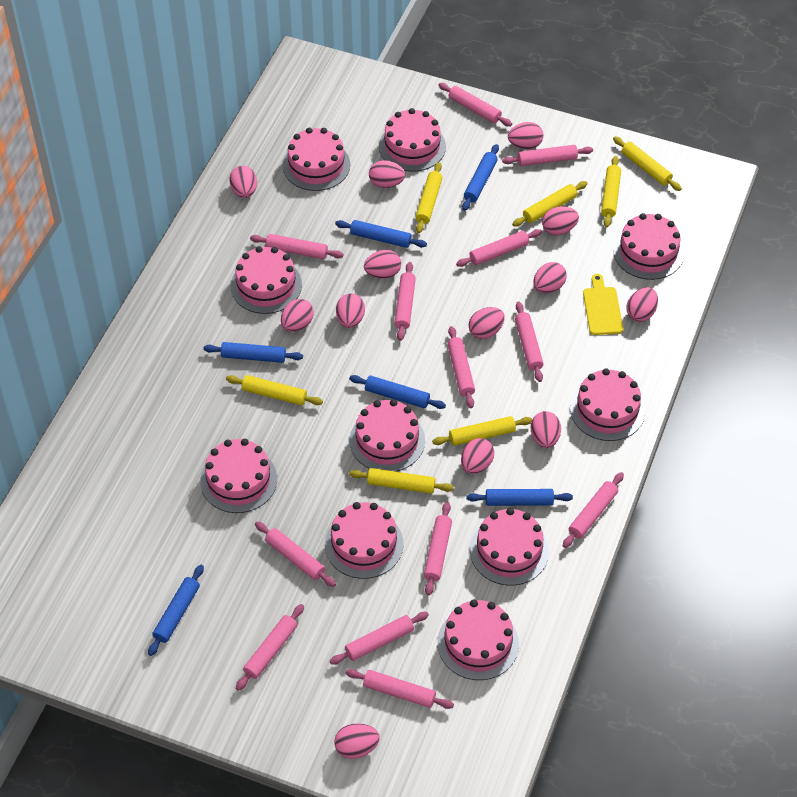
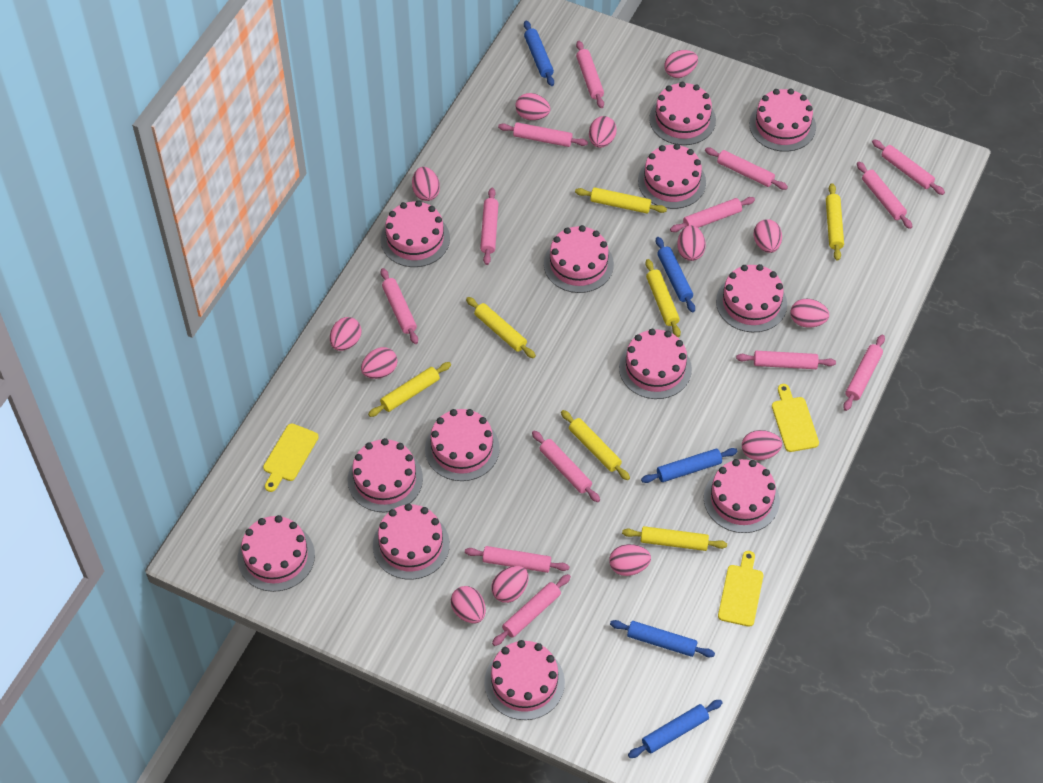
blue rolling pin: 6 -> 5
pink cake: 10 -> 13
yellow cutting board: 1 -> 3

